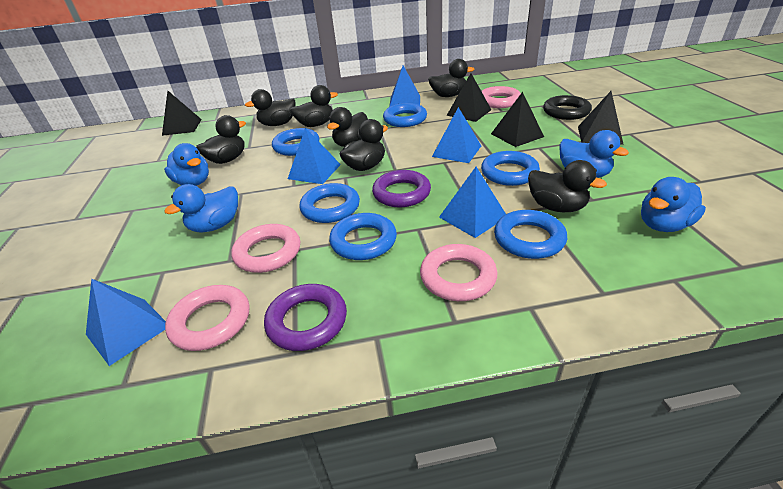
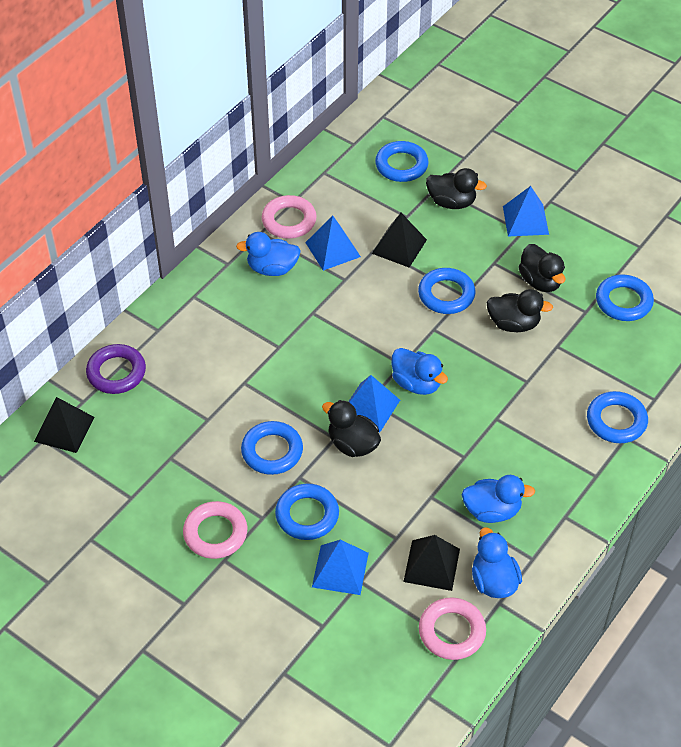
black duck: 7 -> 4
black pyramid: 4 -> 3
black ring: 1 -> 0
blue pyramid: 5 -> 4
pink ring: 4 -> 3
purple ring: 2 -> 1

